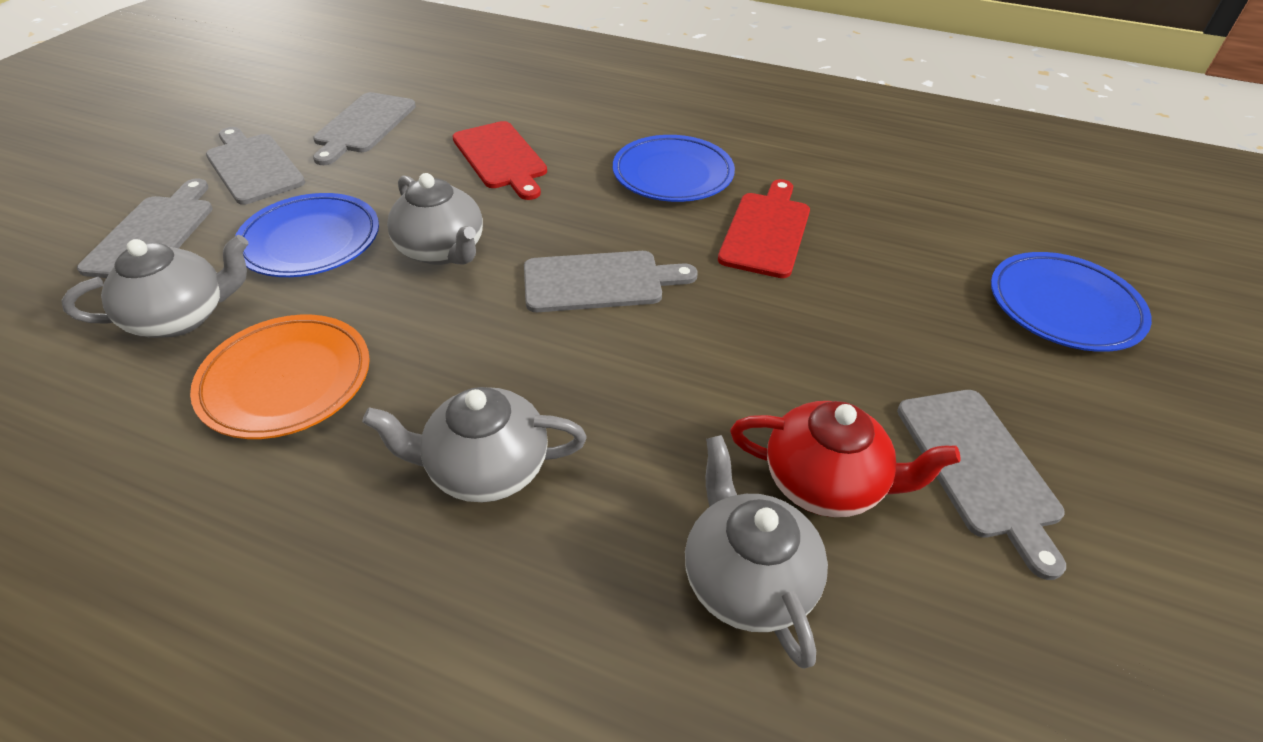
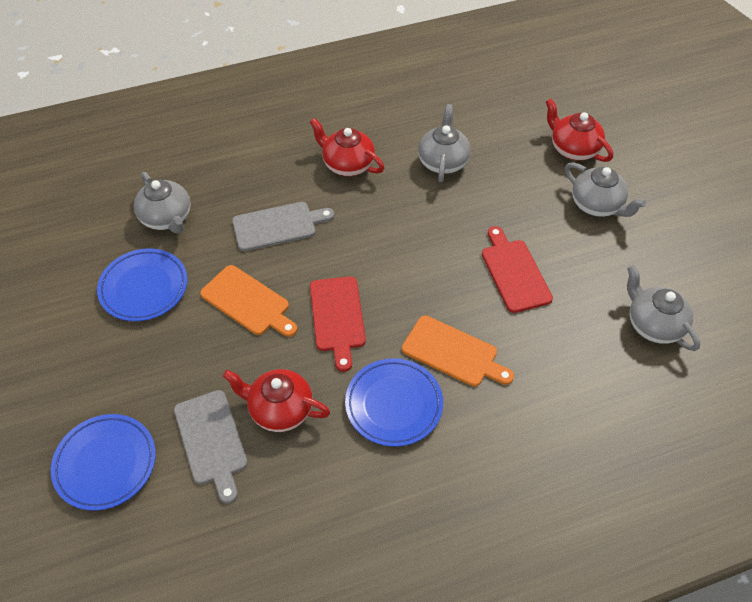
grey cutting board: 5 -> 2
orange cutting board: 0 -> 2
orange plate: 1 -> 0
red teapot: 1 -> 3

